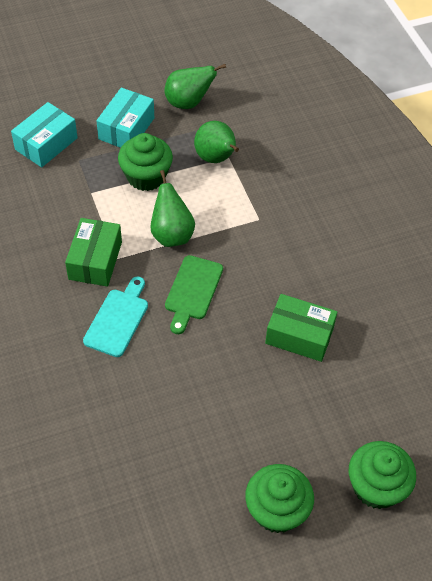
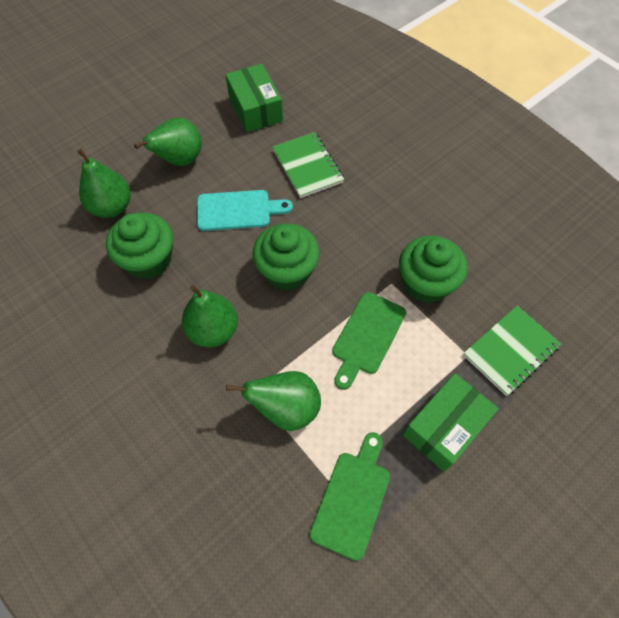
green cutting board: 1 -> 2
green notebook: 0 -> 2
green pear: 3 -> 4
turquoise box: 2 -> 0

